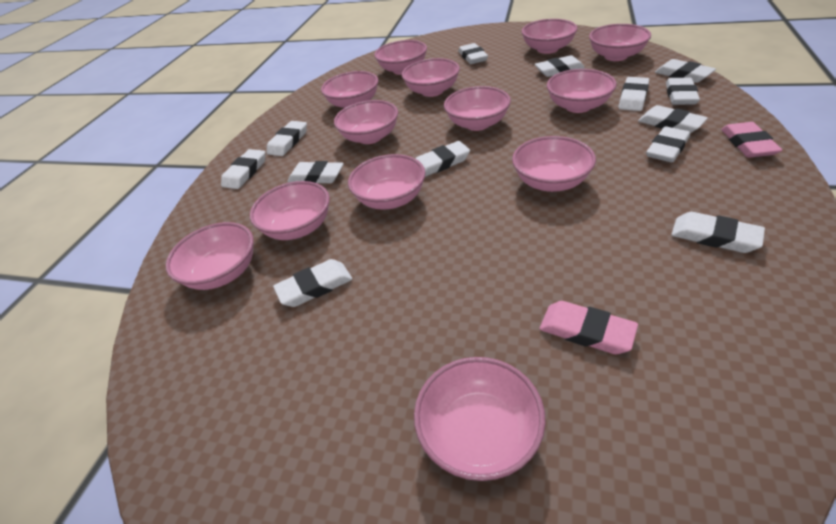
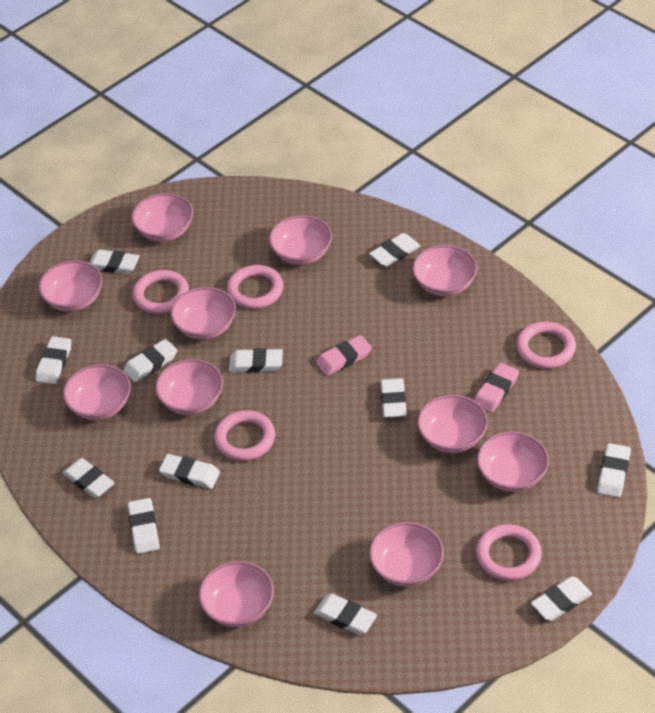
pink bowl: 13 -> 11
pink ring: 0 -> 5
white eraser: 13 -> 12

